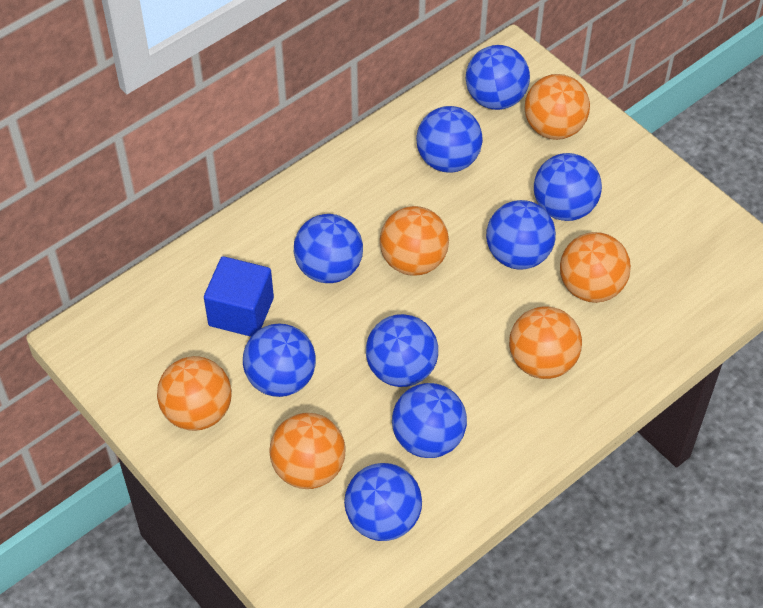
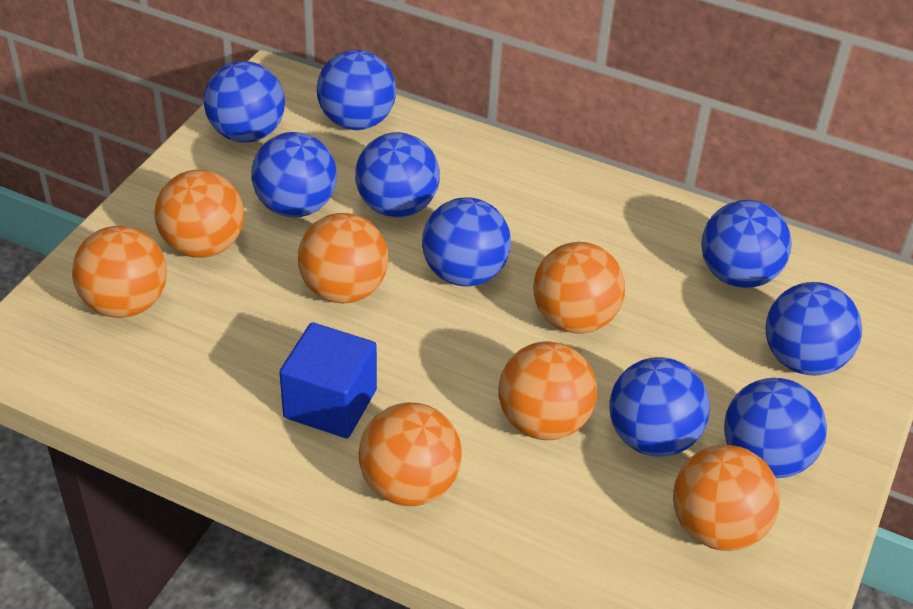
orange ball: 6 -> 7

